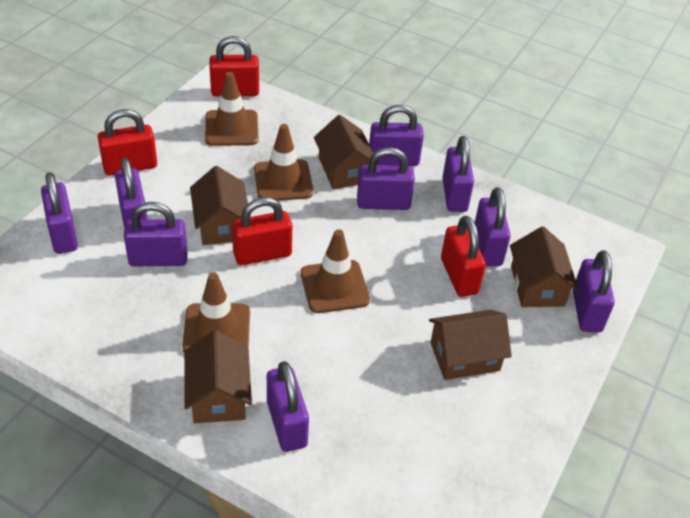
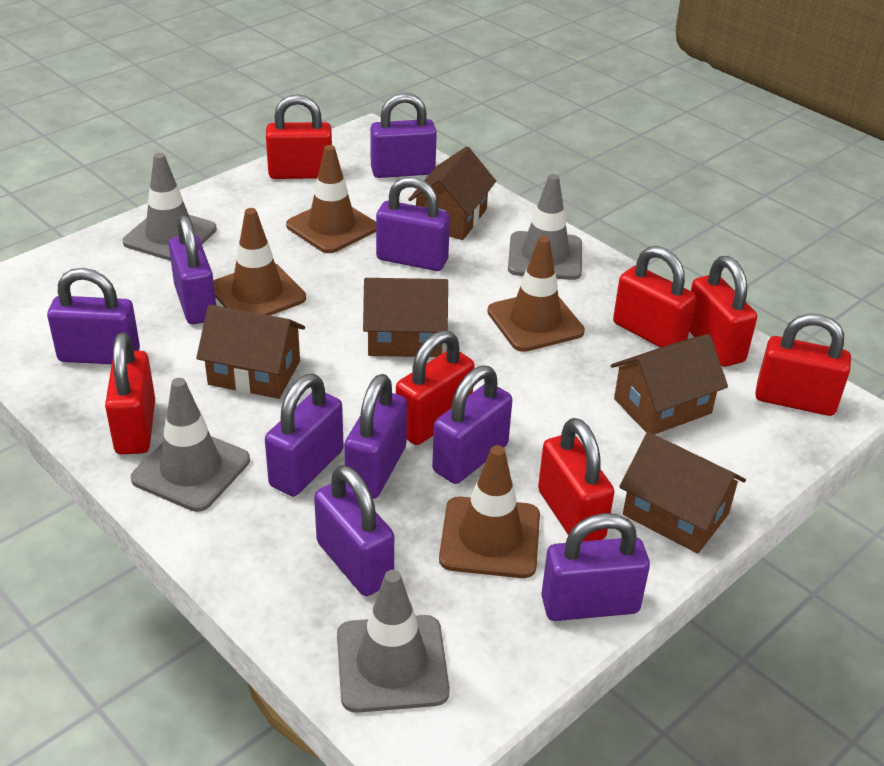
grey traffic cone: 0 -> 4
red padlock: 4 -> 7

